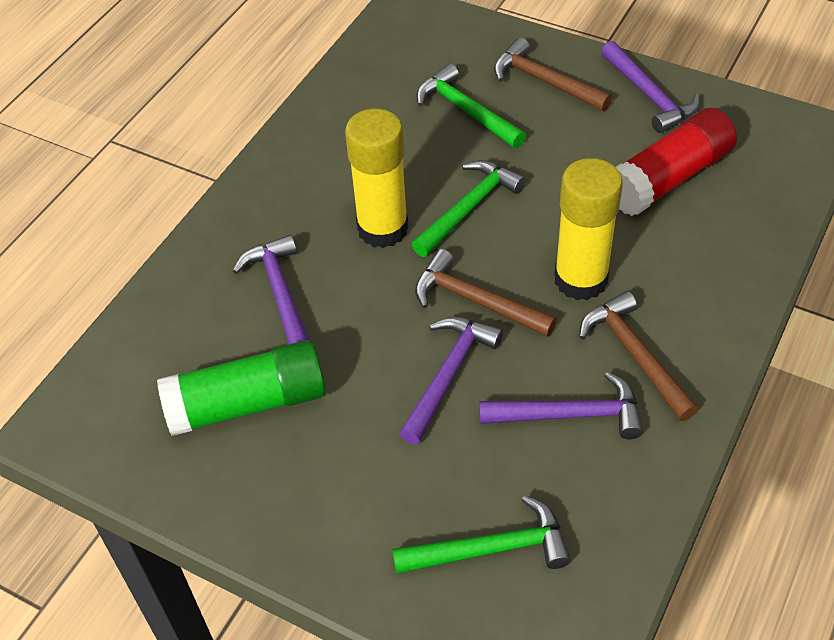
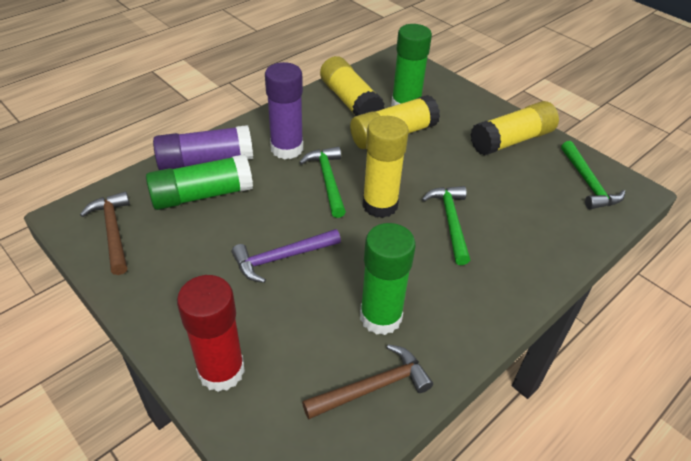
brown hammer: 3 -> 2
green glue stick: 1 -> 3
purple glue stick: 0 -> 2
purple hammer: 4 -> 1
yellow glue stick: 2 -> 4

